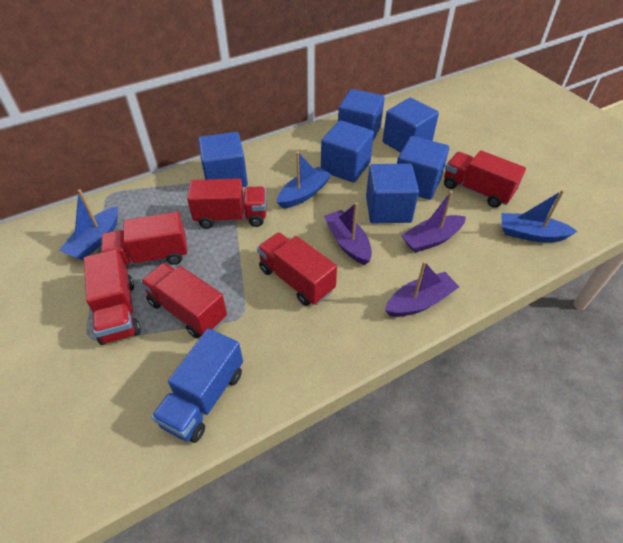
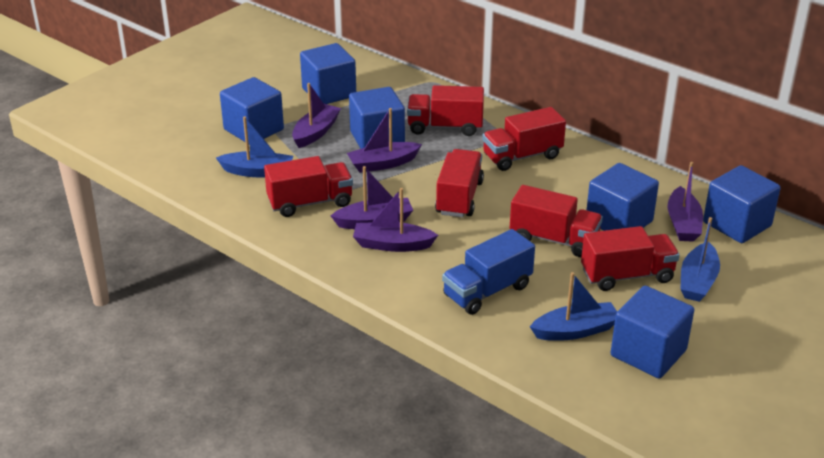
purple boat: 3 -> 5

